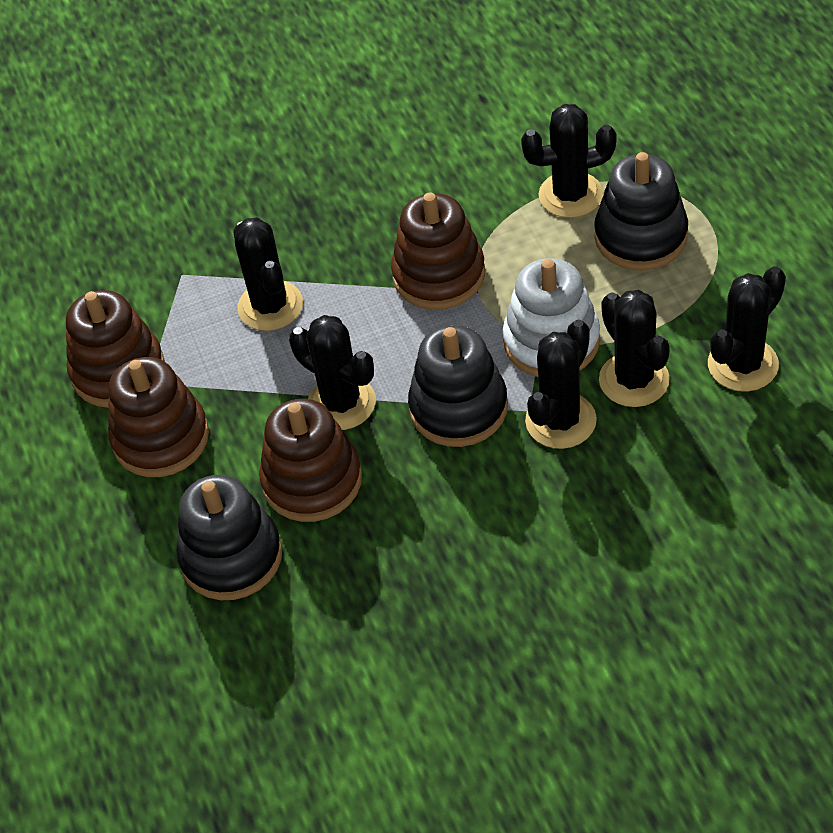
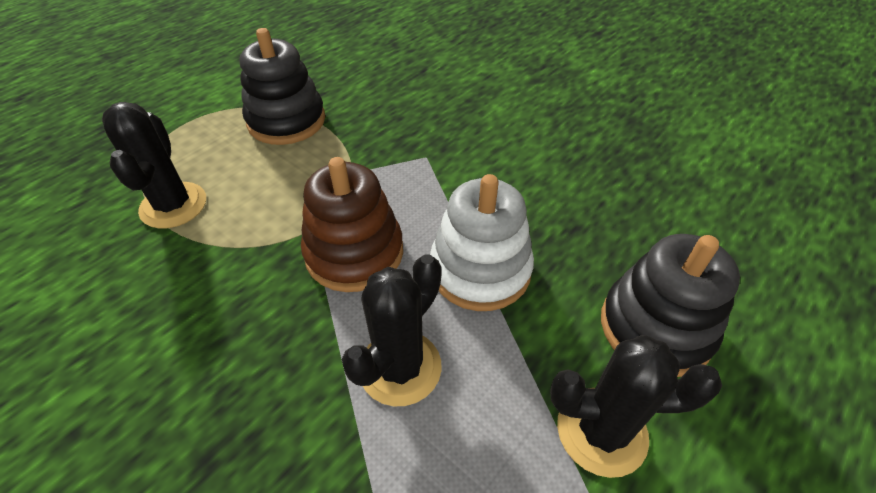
black cactus: 6 -> 3
black stacking toy: 3 -> 2
brown stacking toy: 4 -> 1

